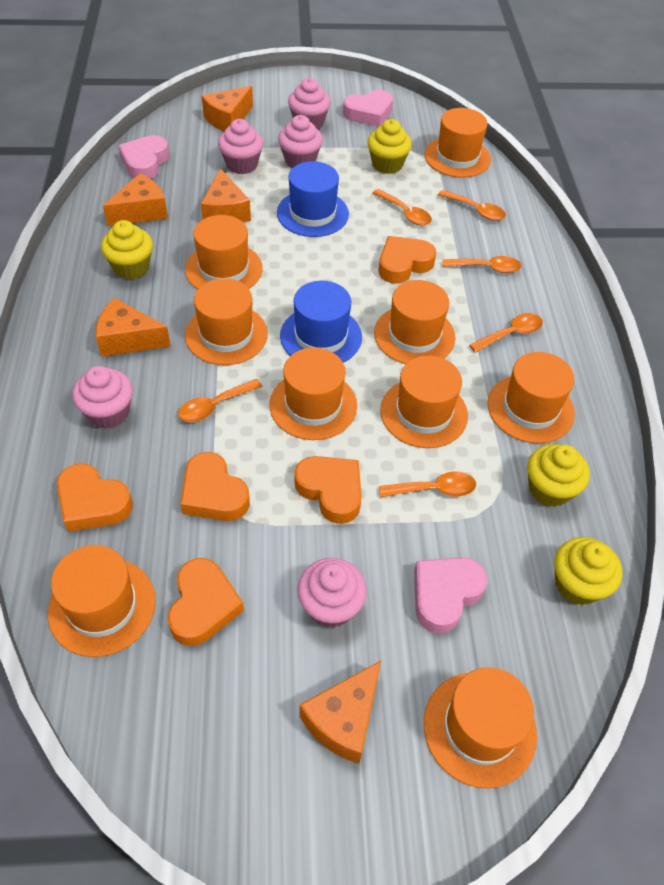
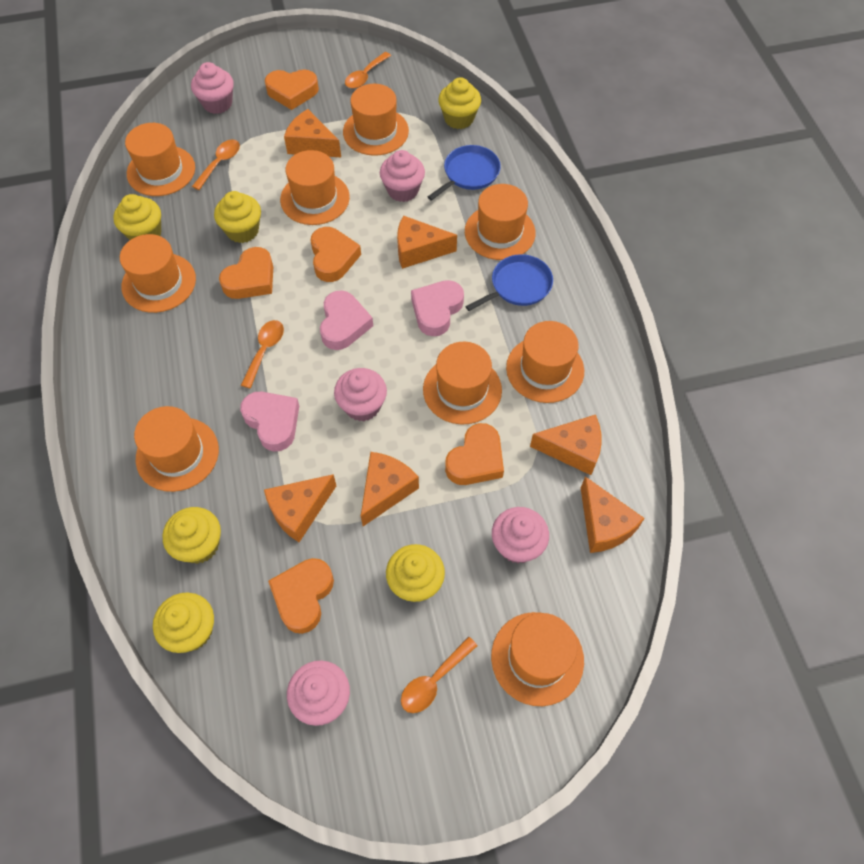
blue hat: 2 -> 0
blue pan: 0 -> 2
orange cheese: 5 -> 6
orange spoon: 6 -> 4
yellow cupcake: 4 -> 6

